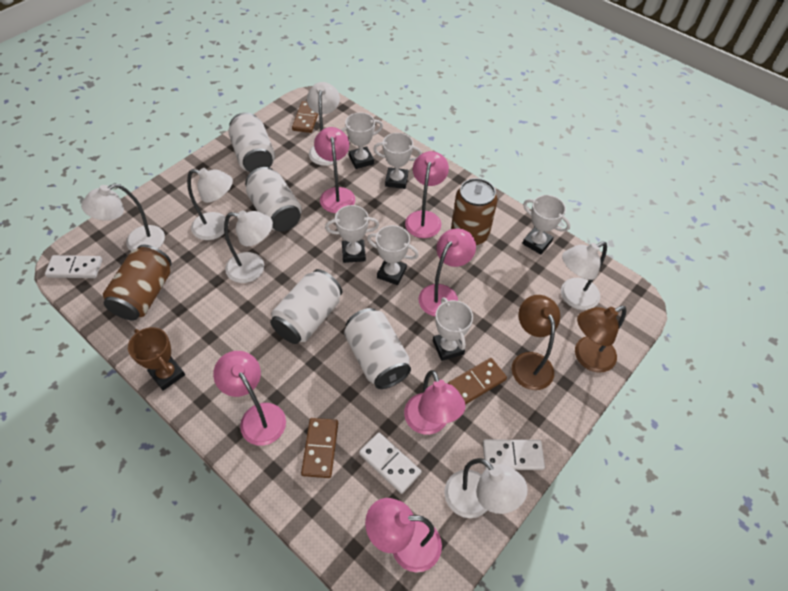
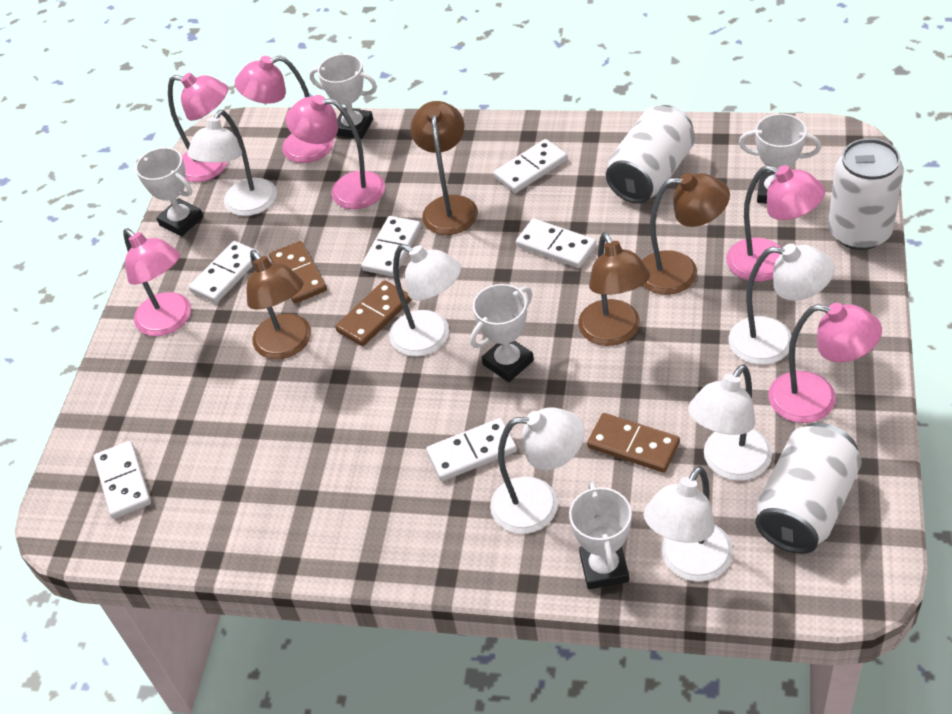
brown can: 2 -> 0
brown lamp: 2 -> 4
brown trophy: 1 -> 0
white can: 4 -> 3
white domino: 3 -> 6
white trophy: 6 -> 5

